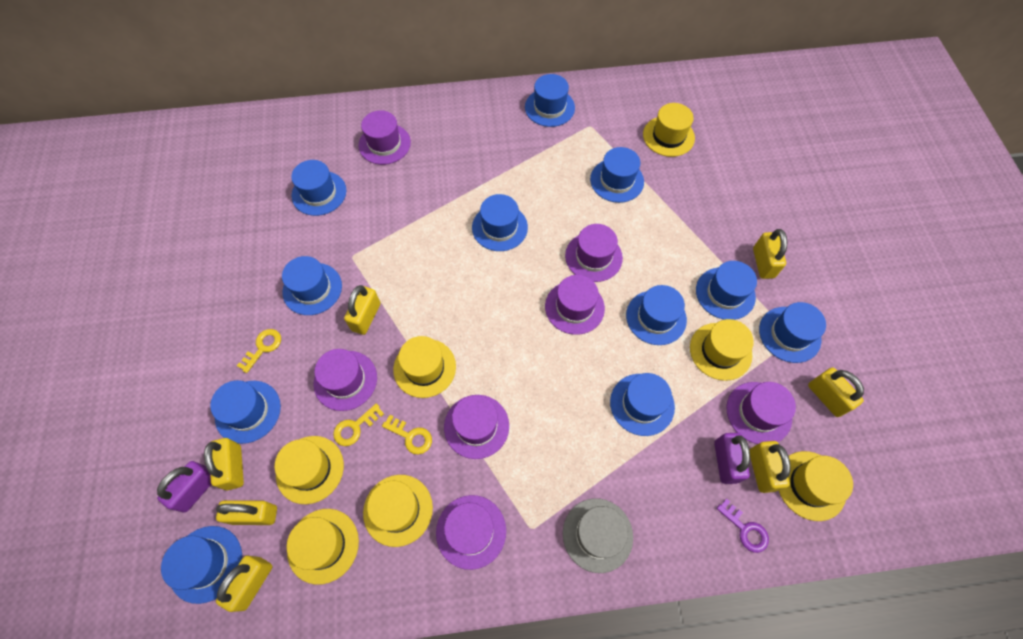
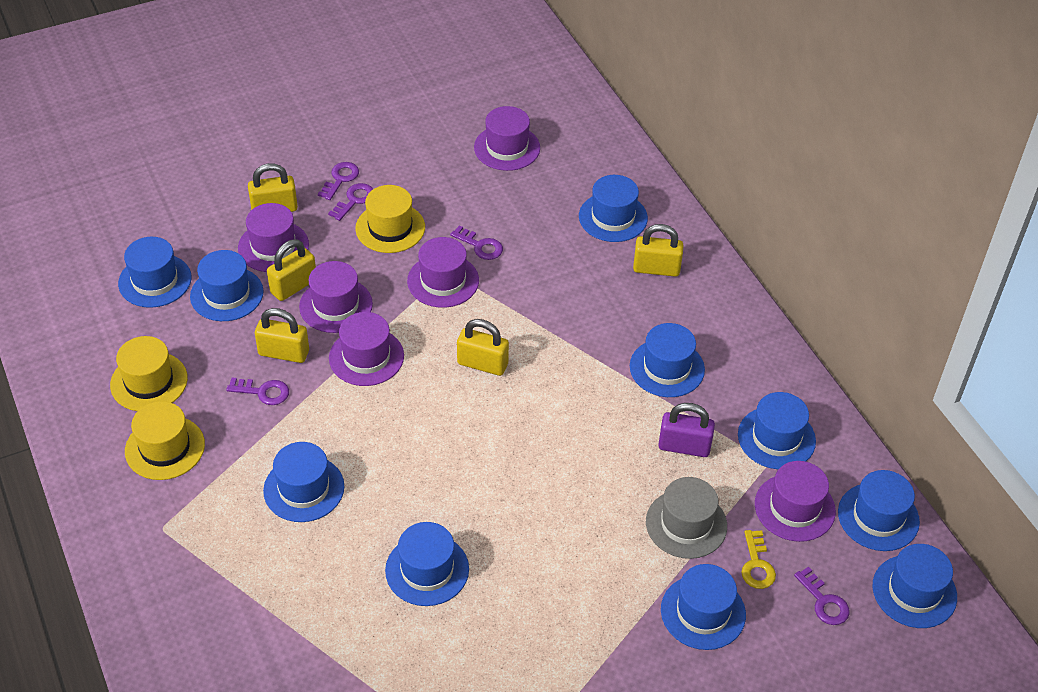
blue hat: 11 -> 10
purple hat: 7 -> 6
purple key: 1 -> 5
purple padlock: 2 -> 1
yellow hat: 7 -> 3
yellow key: 3 -> 1
yellow padlock: 7 -> 5

